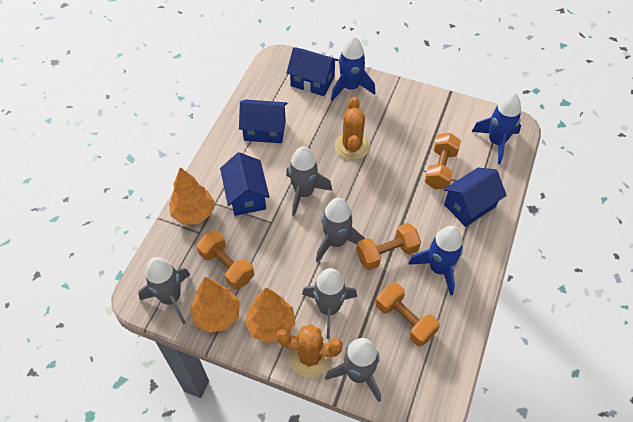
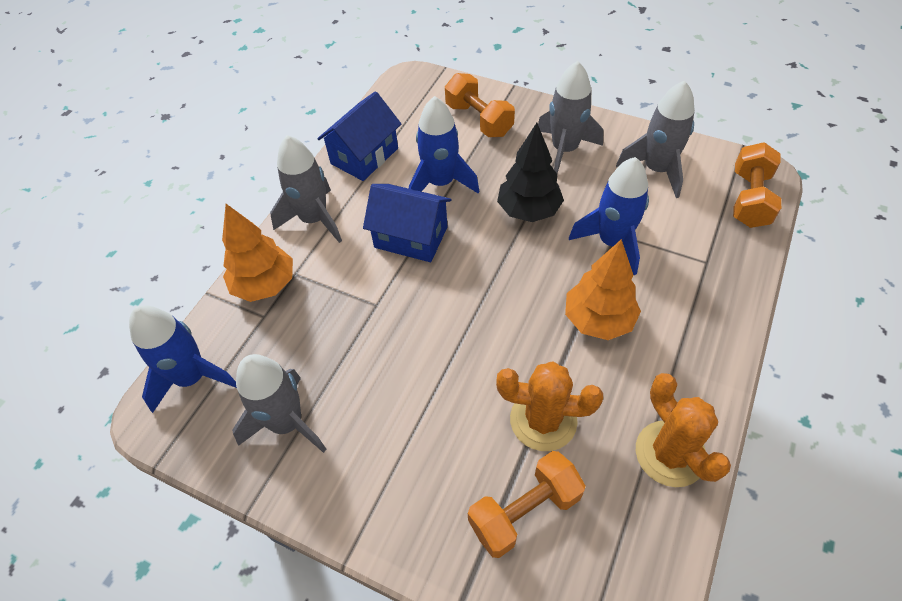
black tree: 0 -> 1
blue house: 4 -> 2
grey rocket: 5 -> 4
orange dumbbell: 4 -> 3
orange tree: 3 -> 2

